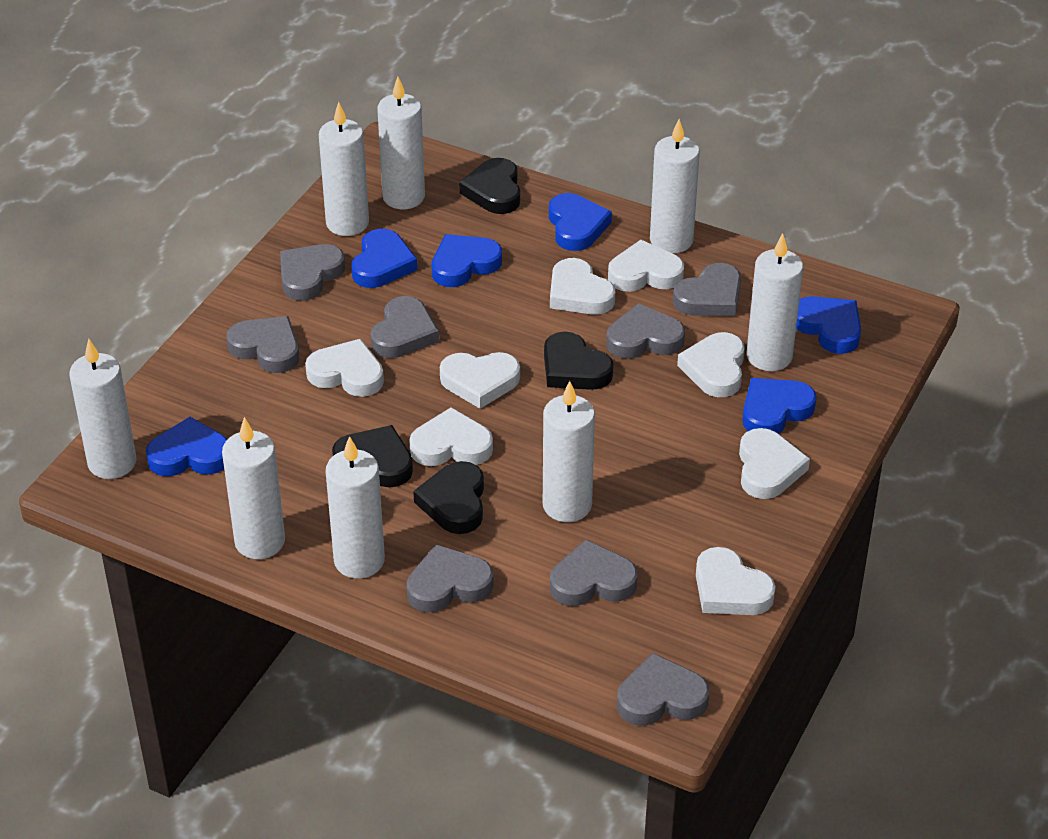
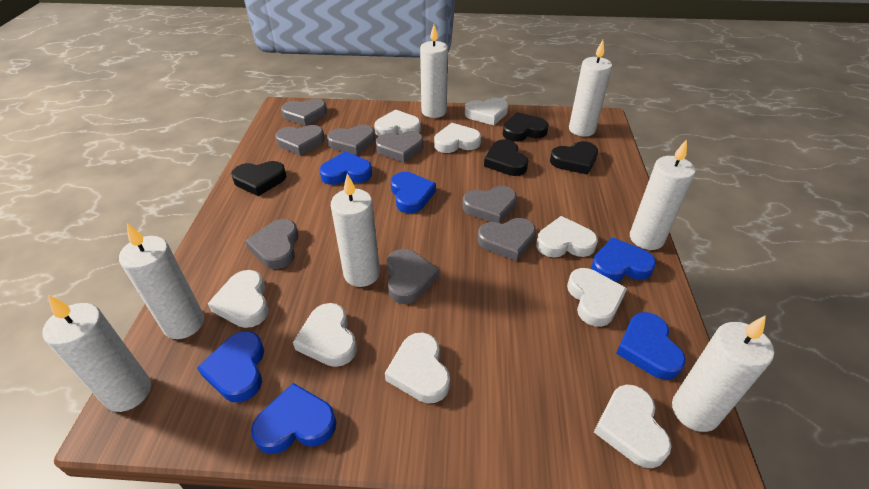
white candle: 8 -> 7
white heart: 8 -> 9

